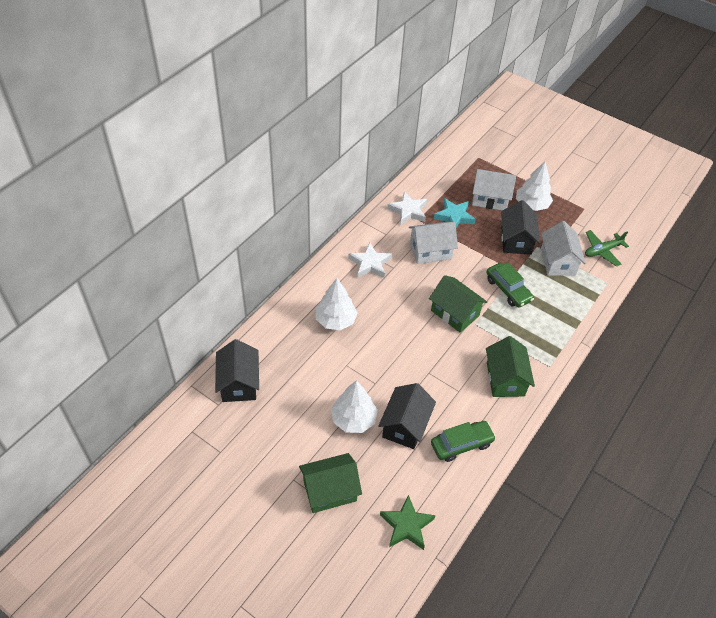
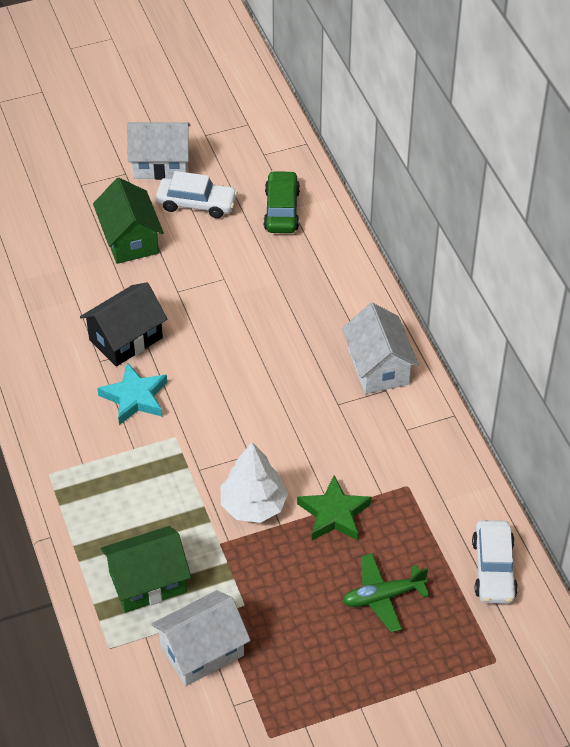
black house: 3 -> 1
green car: 2 -> 1
green house: 3 -> 2
white car: 0 -> 2
white star: 2 -> 0
white tree: 3 -> 1

